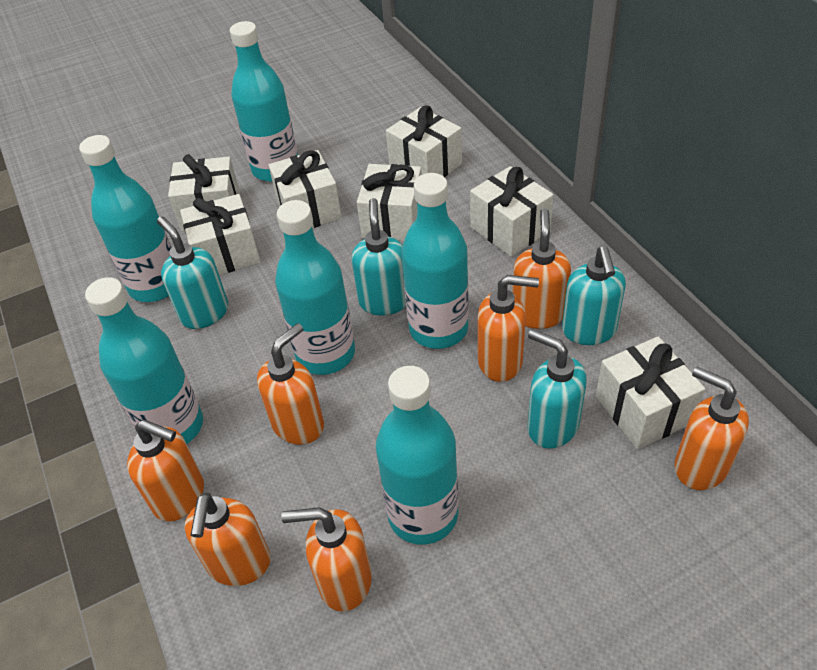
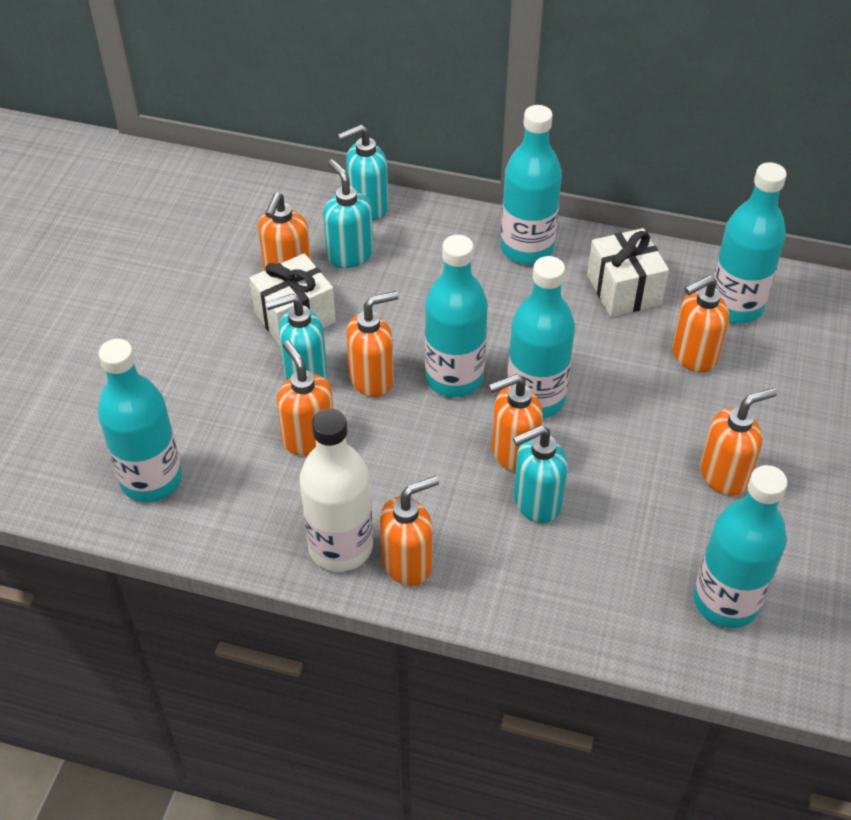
white bottle: 0 -> 1
white gift: 7 -> 2

